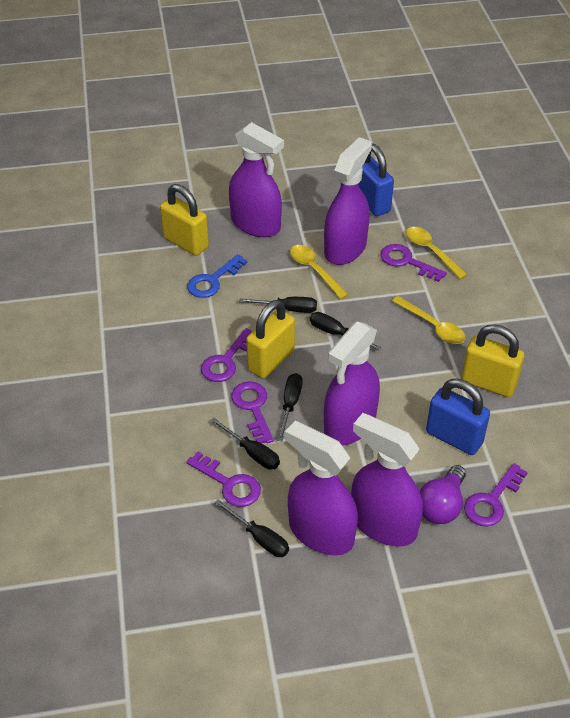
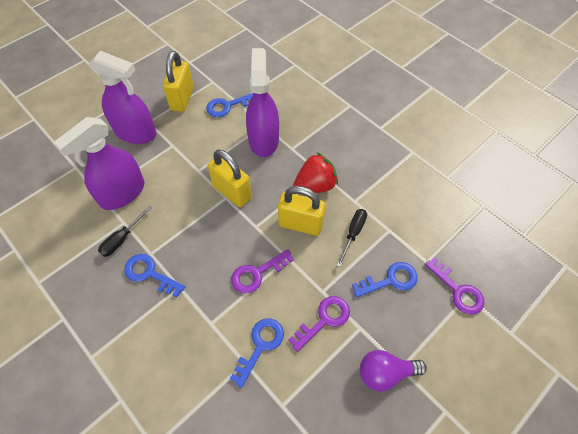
black screwdriver: 5 -> 2
blue key: 1 -> 4
blue padlock: 2 -> 0
purple key: 5 -> 3
purple spray bottle: 5 -> 3
red strawberry: 0 -> 1
yellow spoon: 3 -> 0

